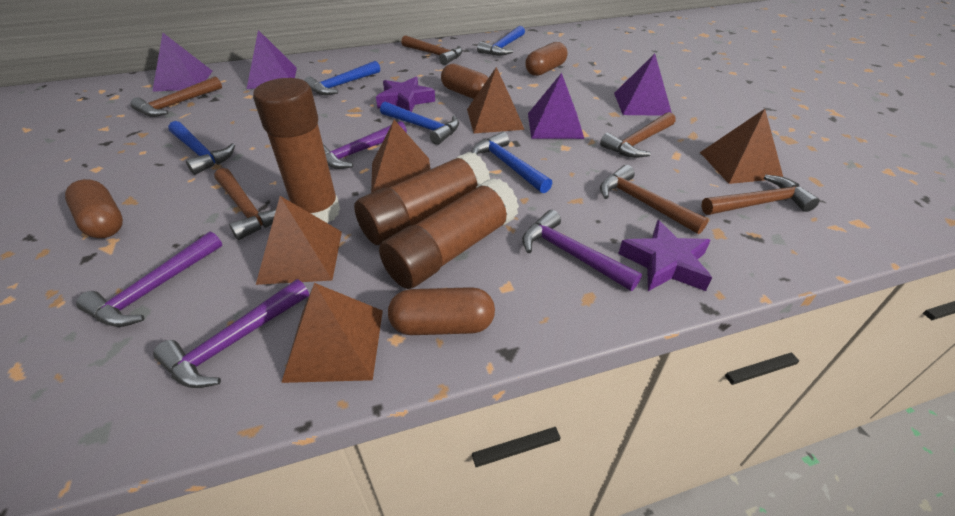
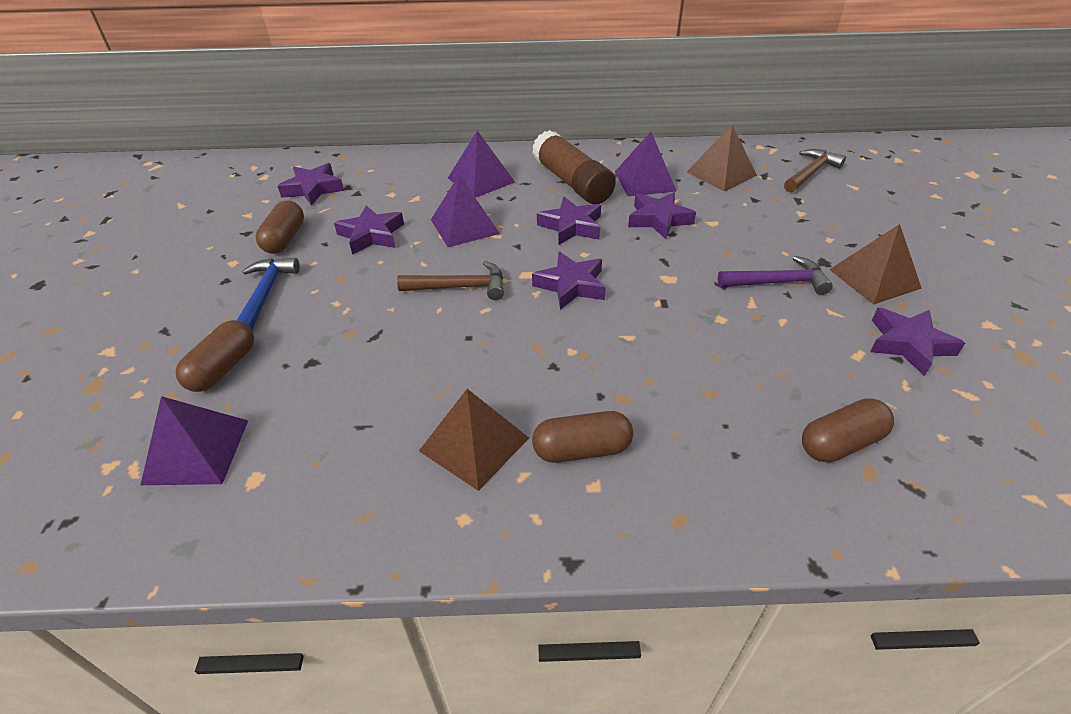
blue hammer: 5 -> 1
brown glue stick: 3 -> 1
brown hammer: 6 -> 2
brown pyramid: 5 -> 3
purple hammer: 4 -> 1
purple star: 2 -> 6

